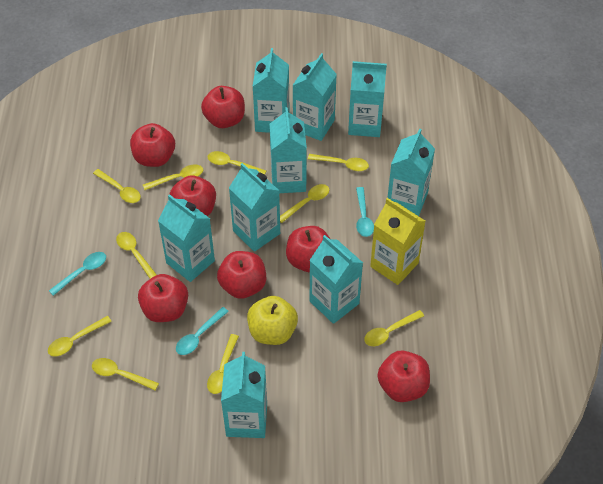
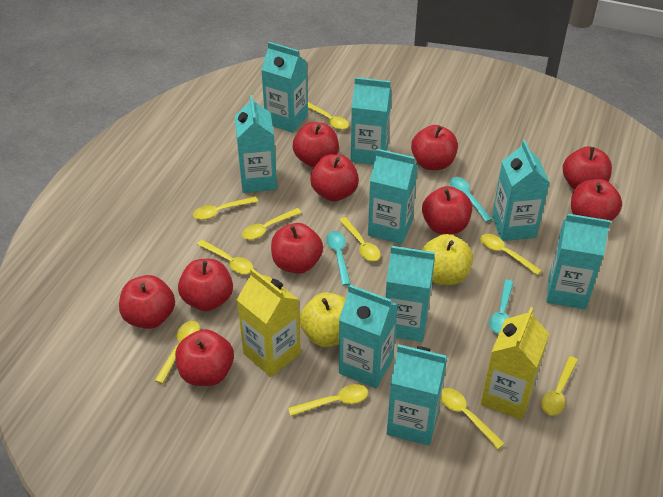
red apple: 7 -> 10
yellow apple: 1 -> 2
yellow carton: 1 -> 2

